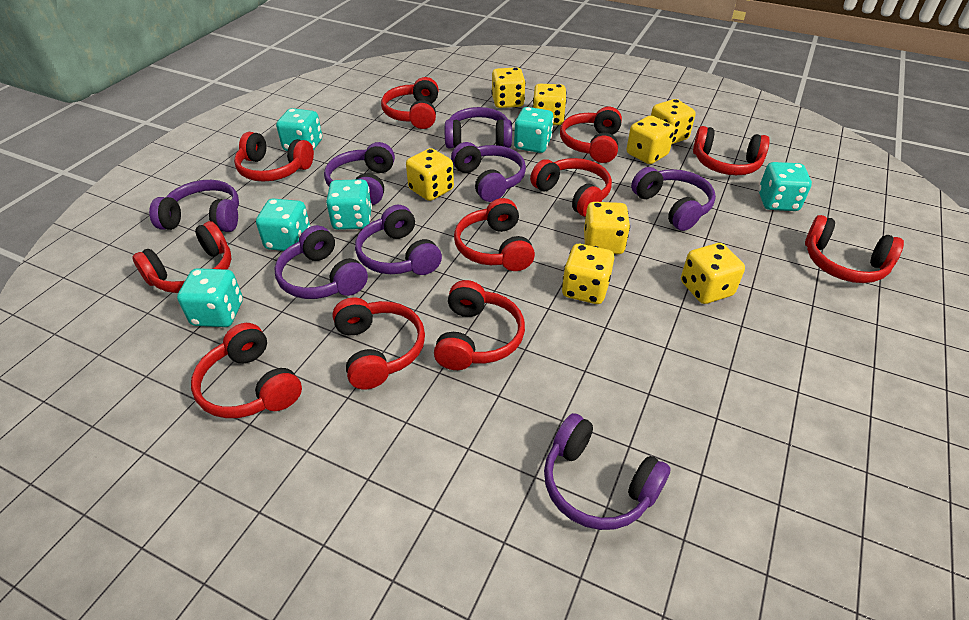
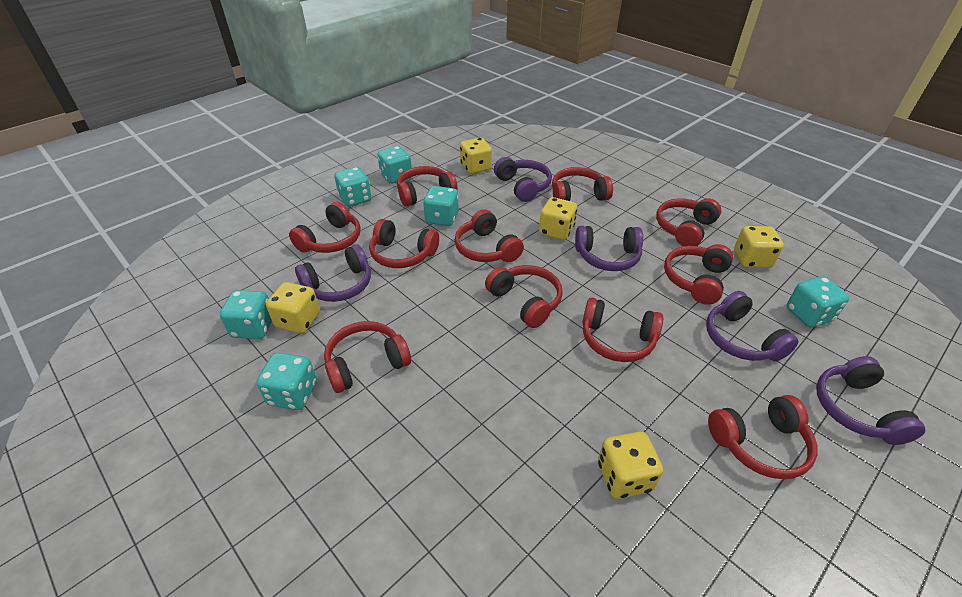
purple headphones: 8 -> 5
yellow dice: 8 -> 5

